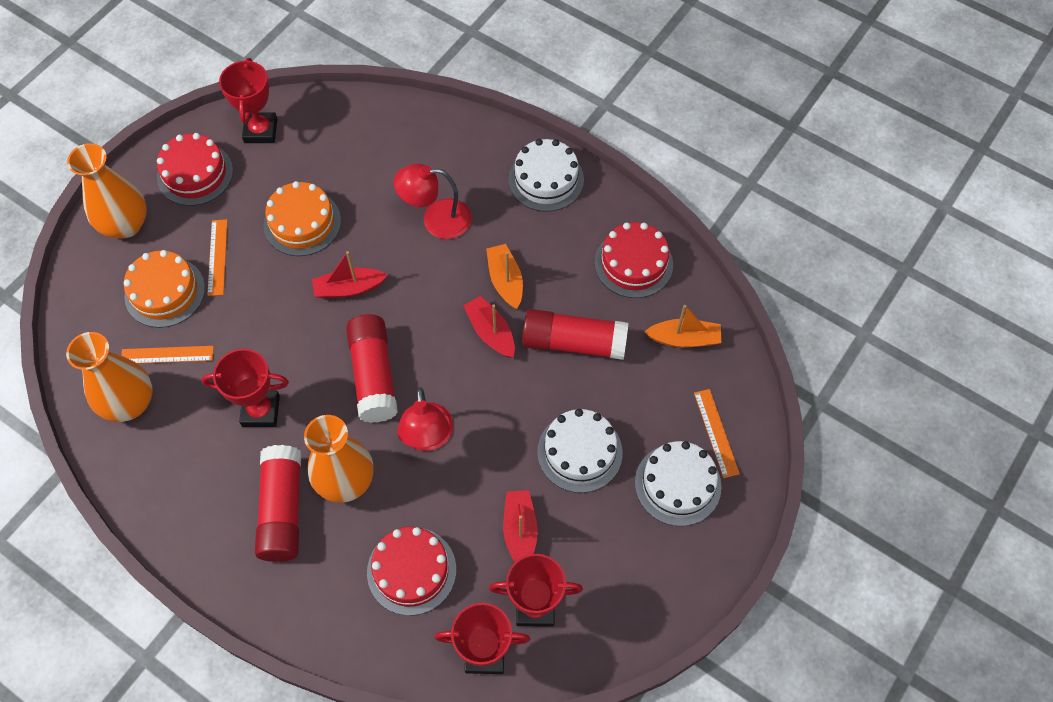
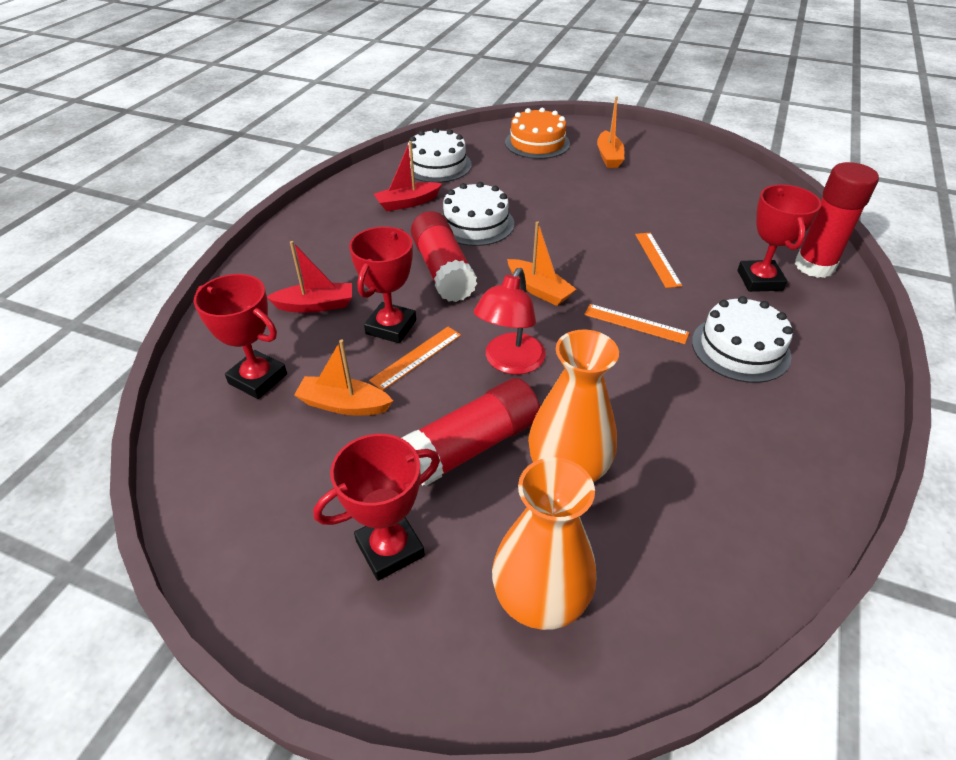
orange boat: 2 -> 3
orange cake: 2 -> 1
orange vase: 3 -> 2
red boat: 3 -> 2
red cake: 3 -> 0
red lamp: 2 -> 1

